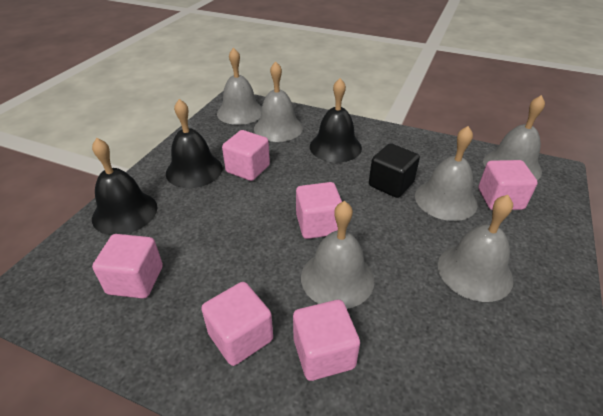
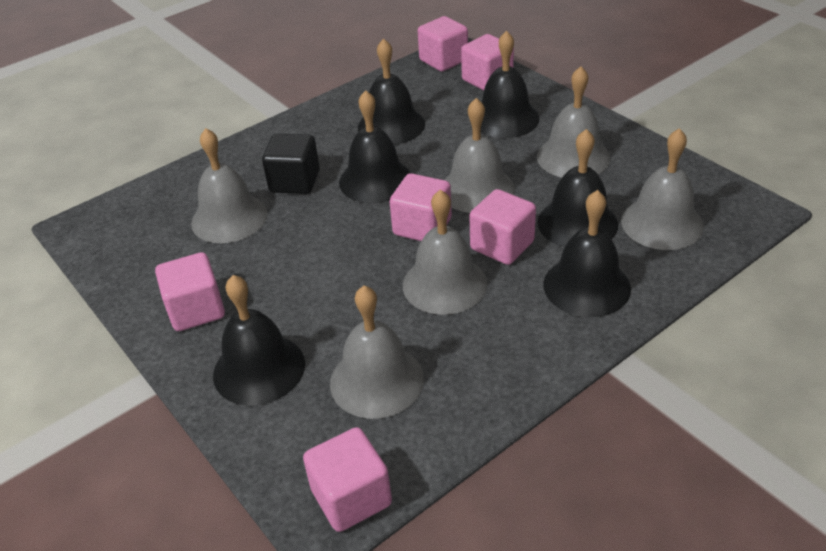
black bell: 3 -> 6

